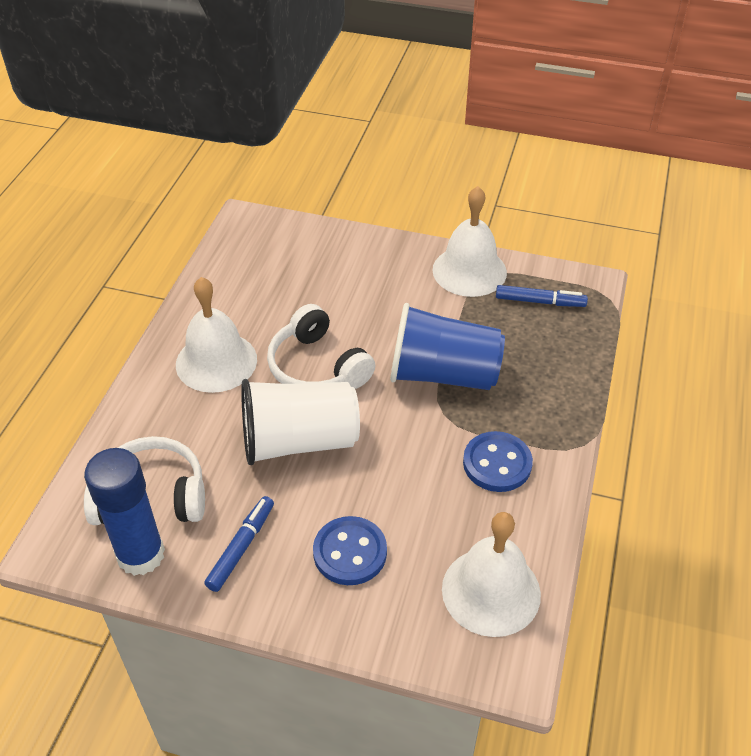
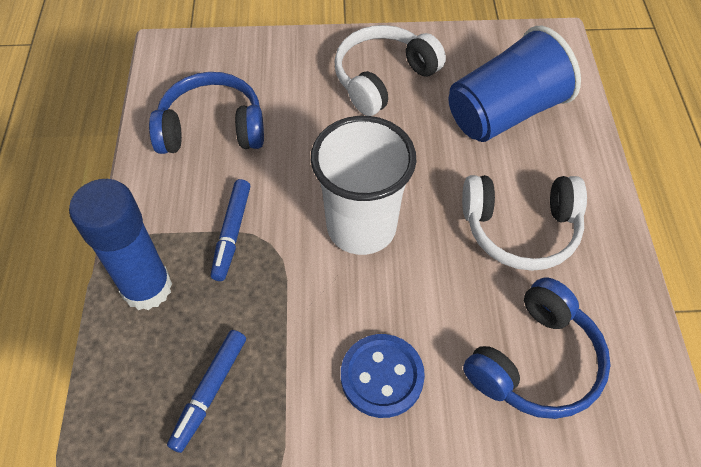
blue button: 2 -> 1
blue headphones: 0 -> 2
white bell: 3 -> 0

